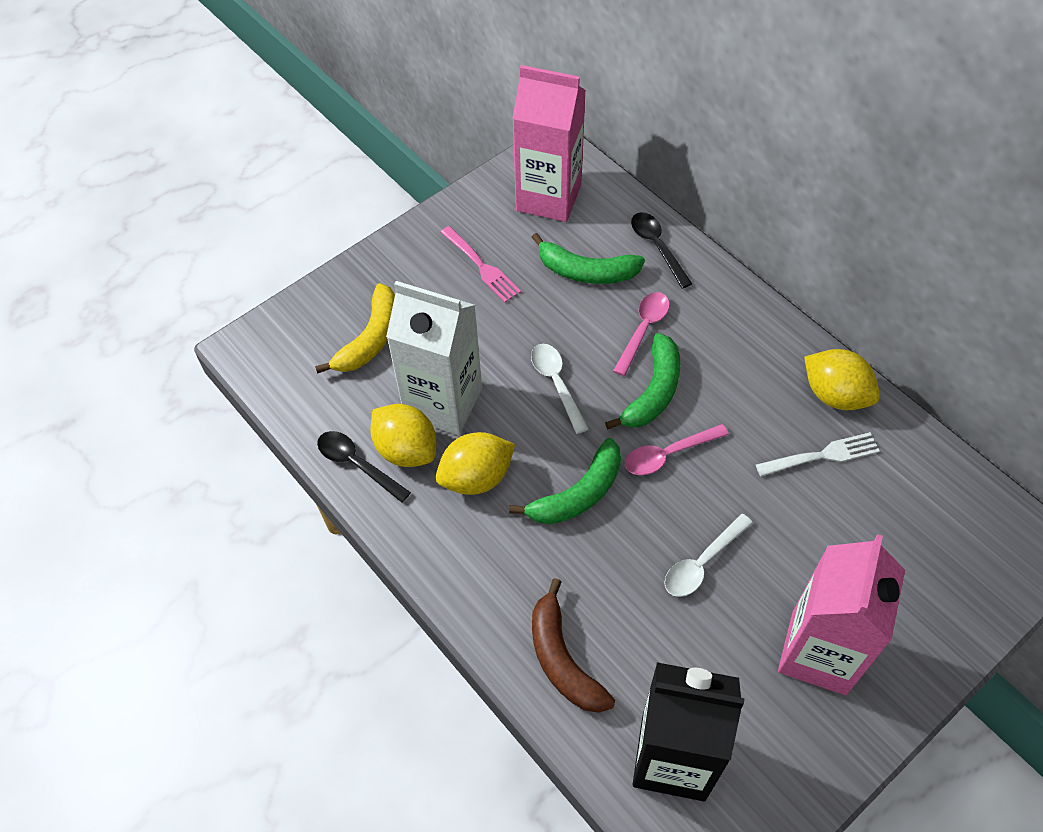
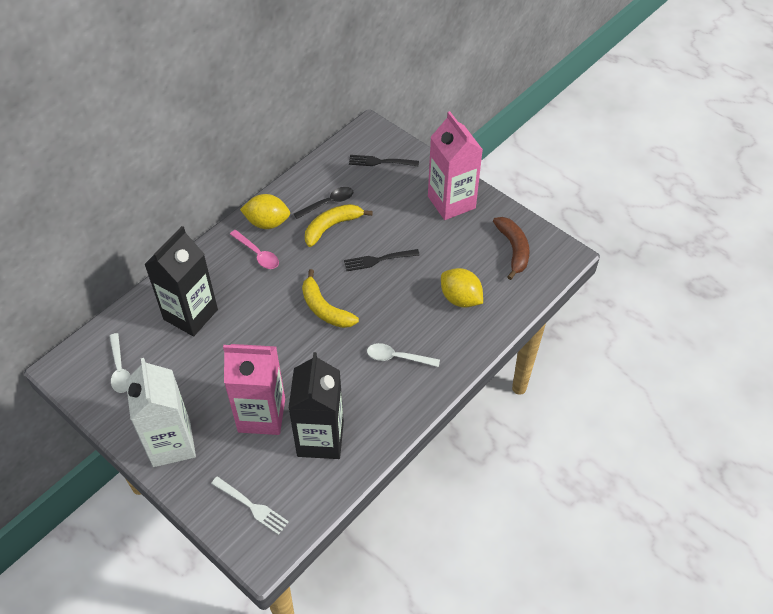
black carton: 1 -> 2
black fork: 0 -> 2
black spoon: 2 -> 1
green banana: 3 -> 0
pink fork: 1 -> 0
pink spoon: 2 -> 1
yellow banana: 1 -> 2
yellow lemon: 3 -> 2

